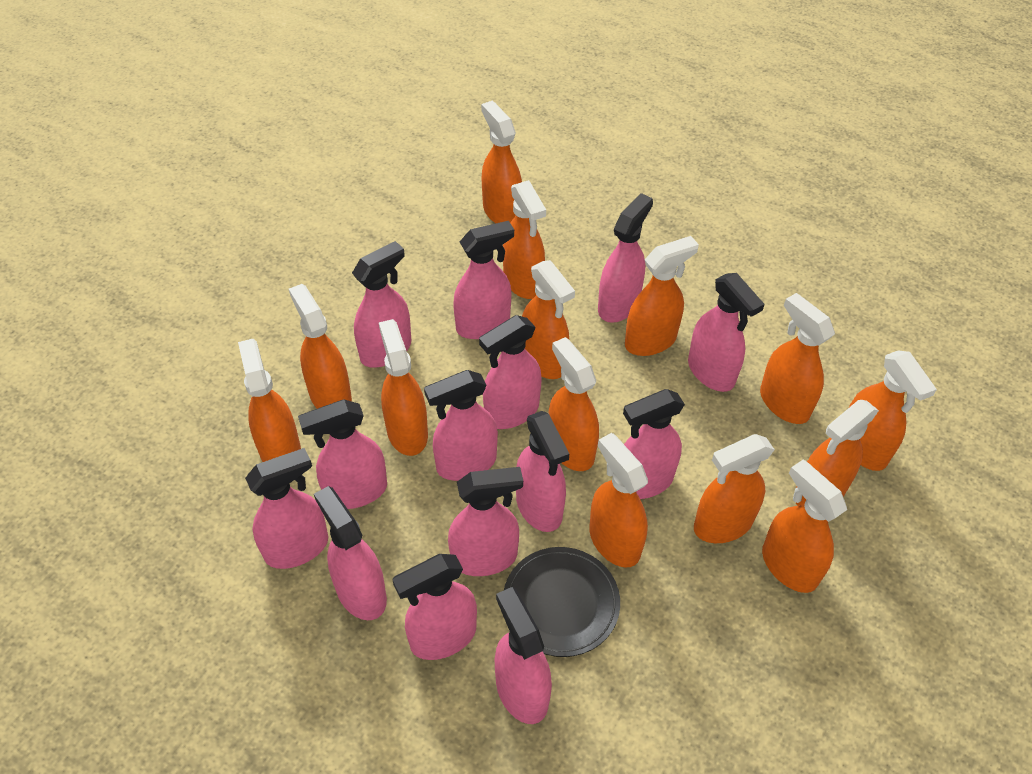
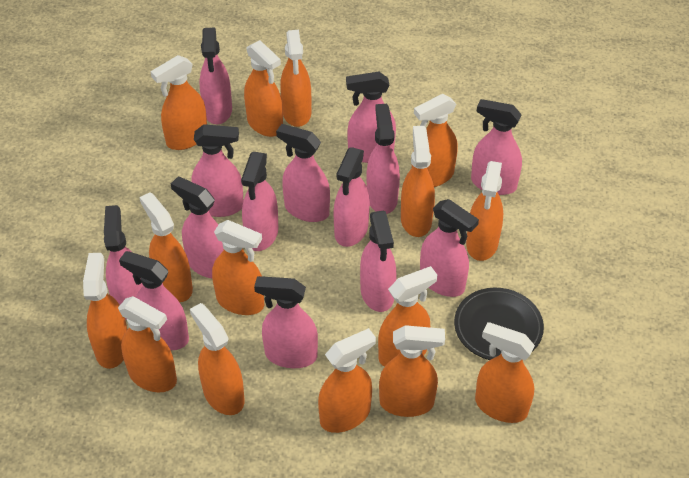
orange spray bottle: 14 -> 15

